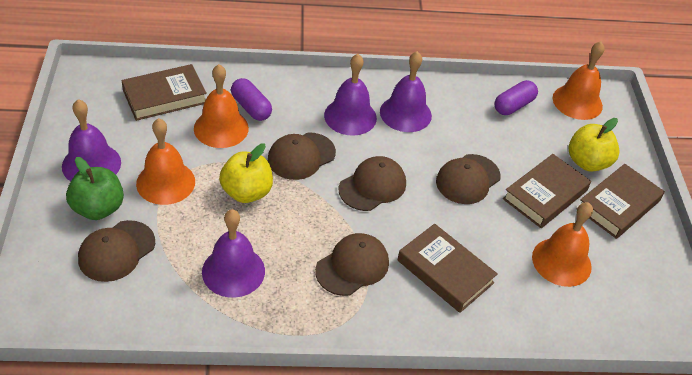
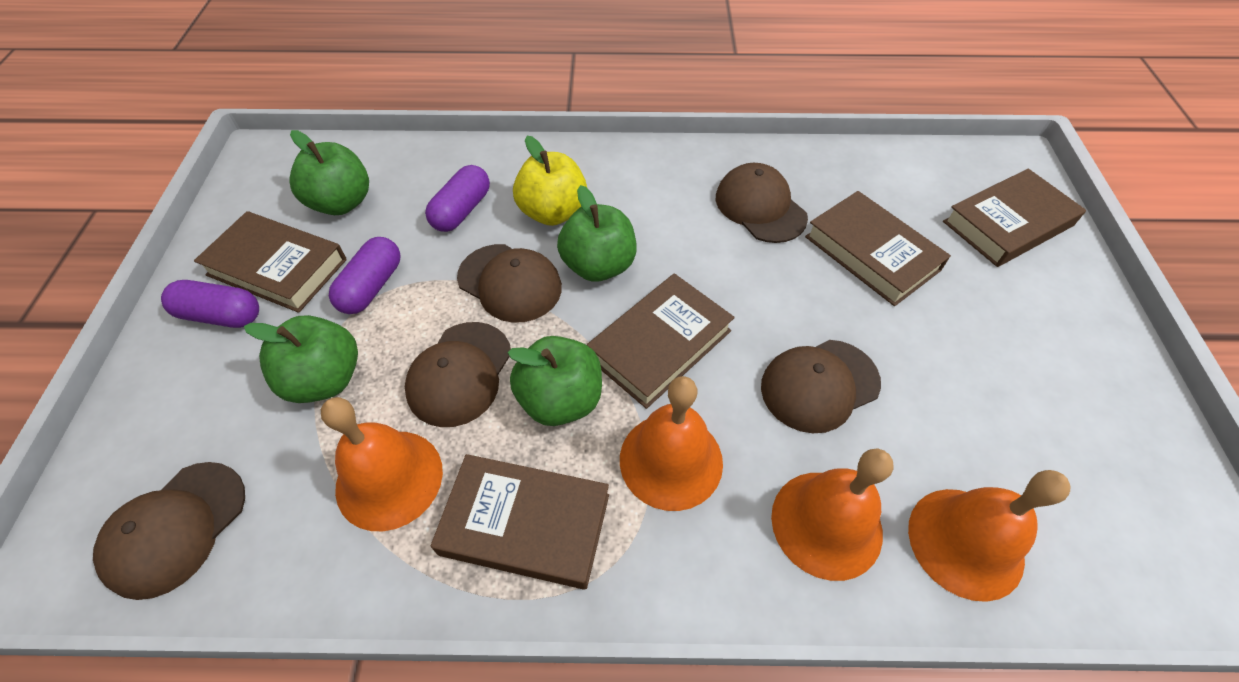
brown book: 4 -> 5
green apple: 1 -> 4
purple bell: 4 -> 0
purple capsule: 2 -> 3
yellow apple: 2 -> 1

